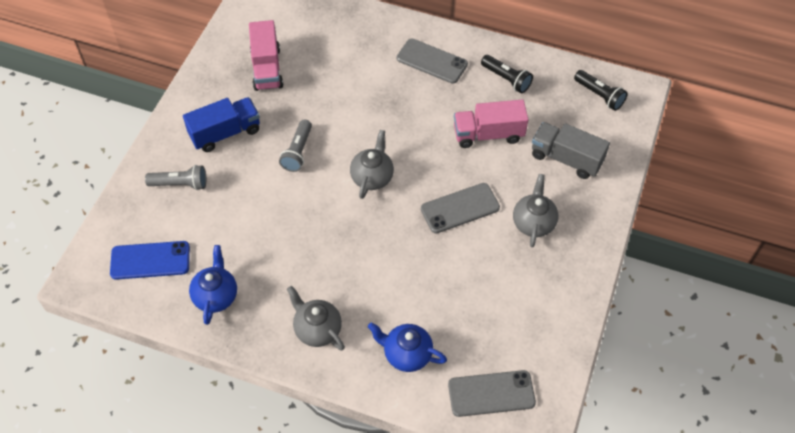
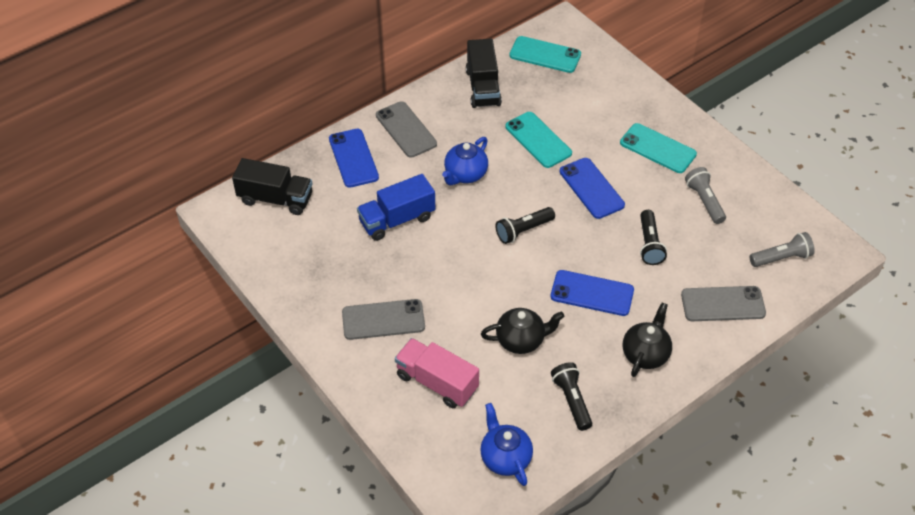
black flashlight: 2 -> 3
black teapot: 0 -> 2
black truck: 0 -> 2
blue phone: 1 -> 3
grey teapot: 3 -> 0
grey truck: 1 -> 0
pink truck: 2 -> 1
turquoise phone: 0 -> 3

